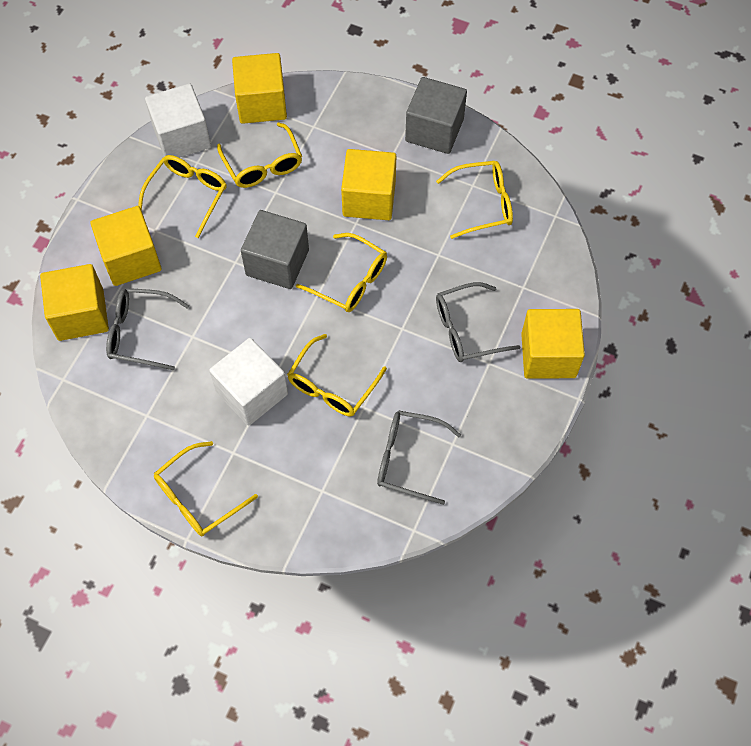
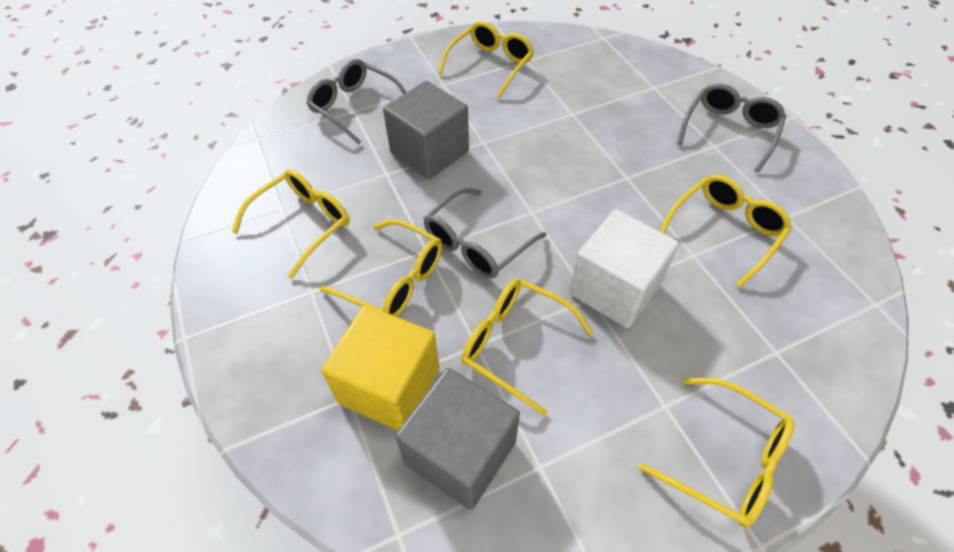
white cube: 2 -> 1
yellow cube: 5 -> 1

